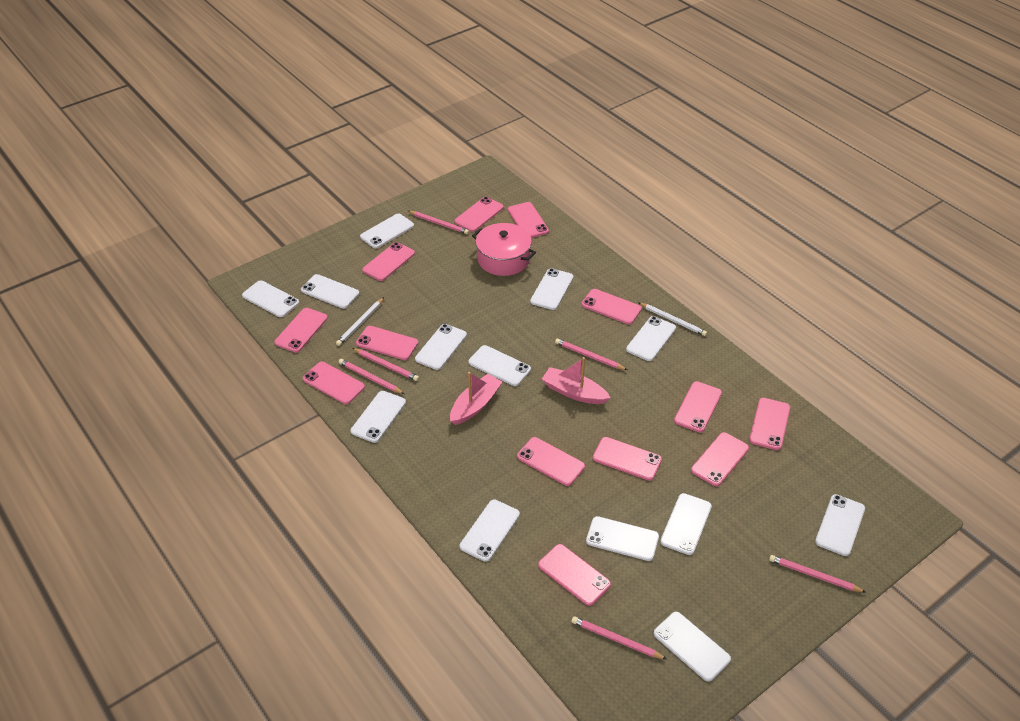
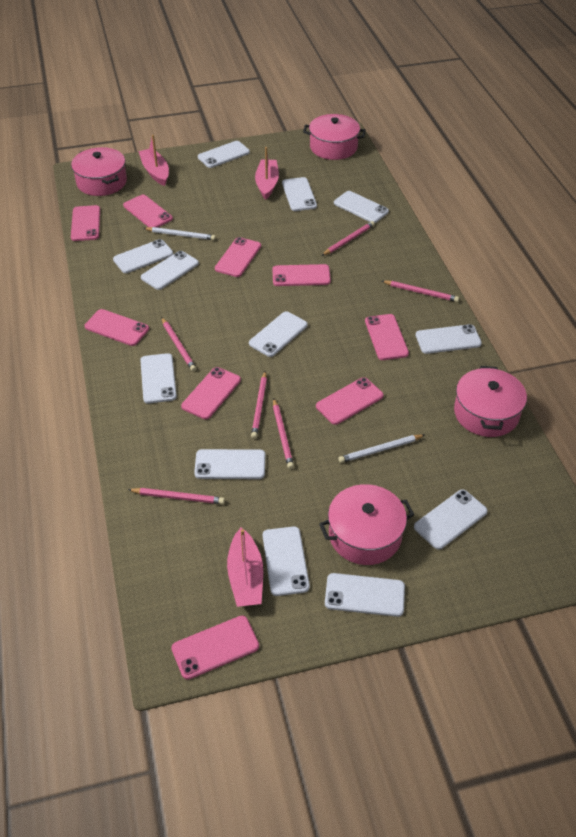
pink boat: 2 -> 3
pink phone: 13 -> 9
pink pot: 1 -> 4
white phone: 13 -> 12

